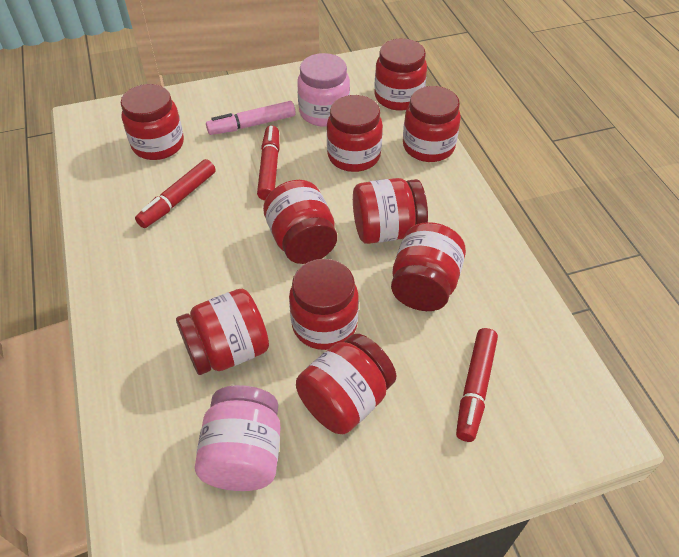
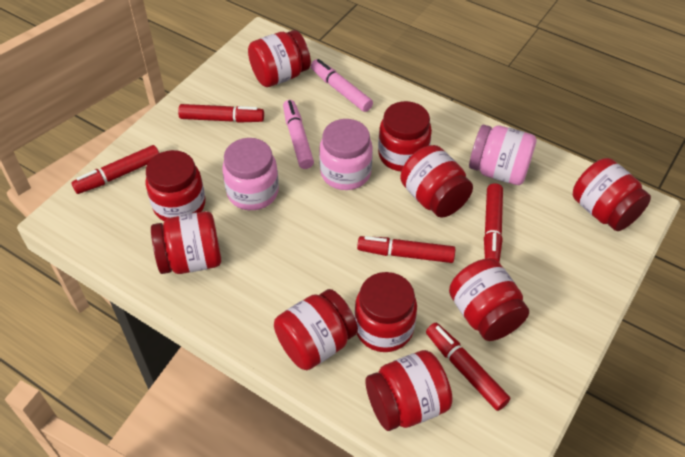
pink jar: 2 -> 3
pink marker: 1 -> 2
red marker: 3 -> 5

